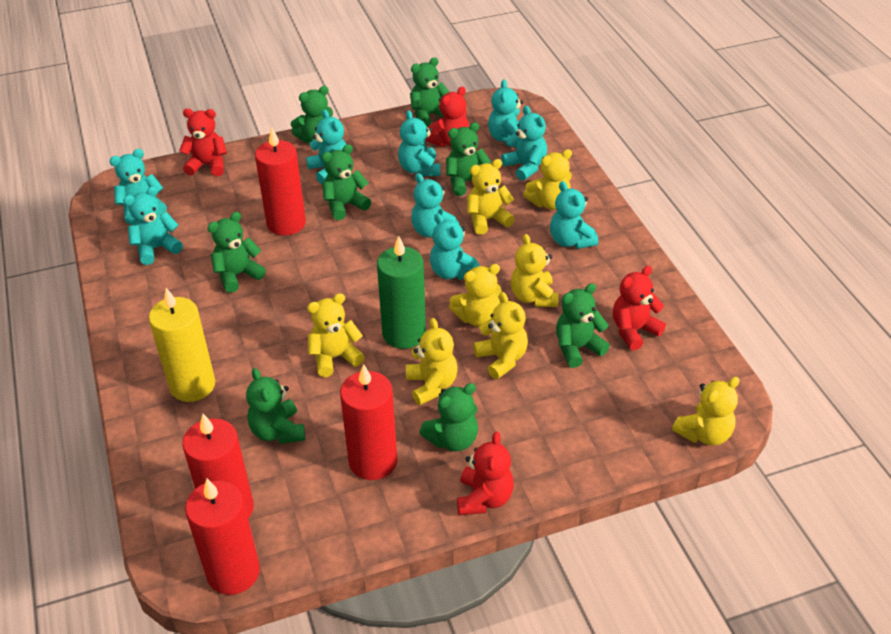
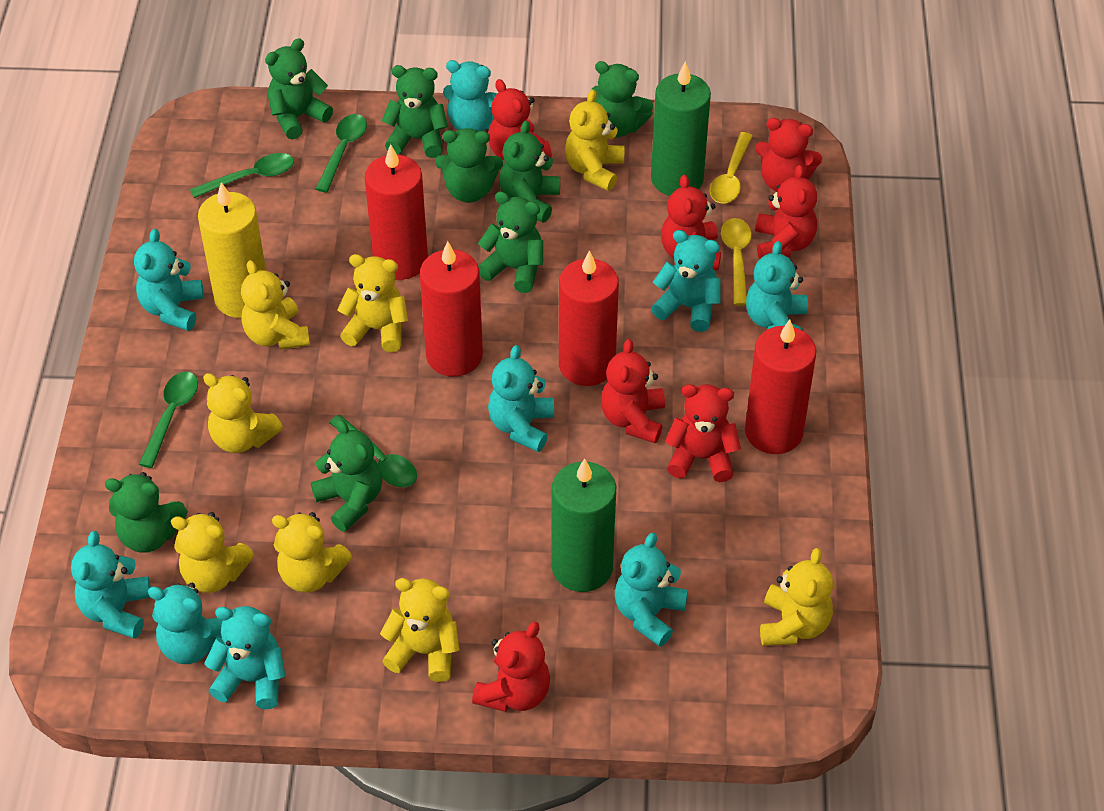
green candle: 1 -> 2
green spoon: 0 -> 4
red teddy bear: 4 -> 7
yellow spoon: 0 -> 2

